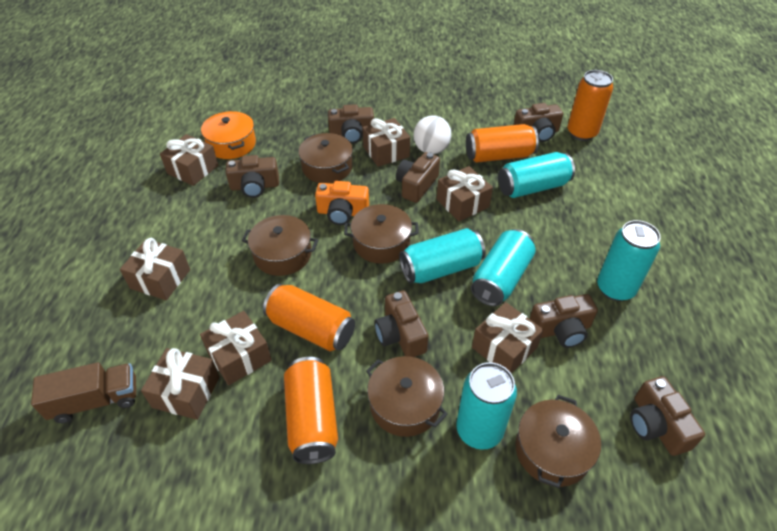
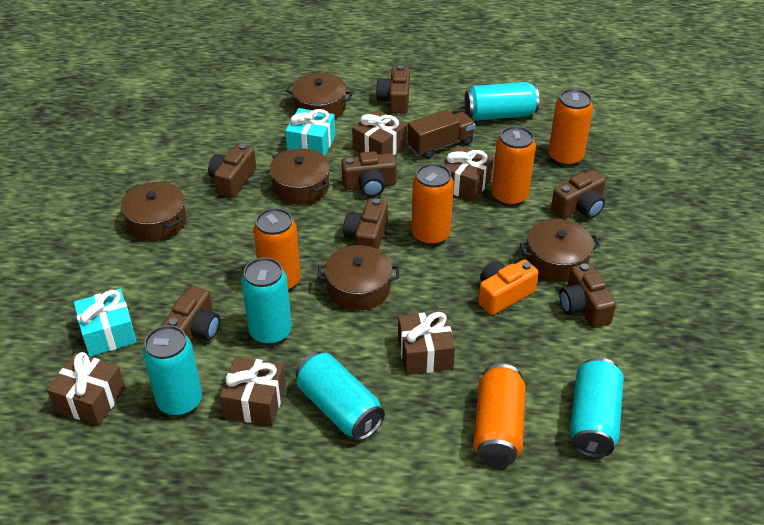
brown gift: 7 -> 5
orange can: 4 -> 5
orange pot: 1 -> 0
turquoise gift: 0 -> 2
white ball: 1 -> 0

